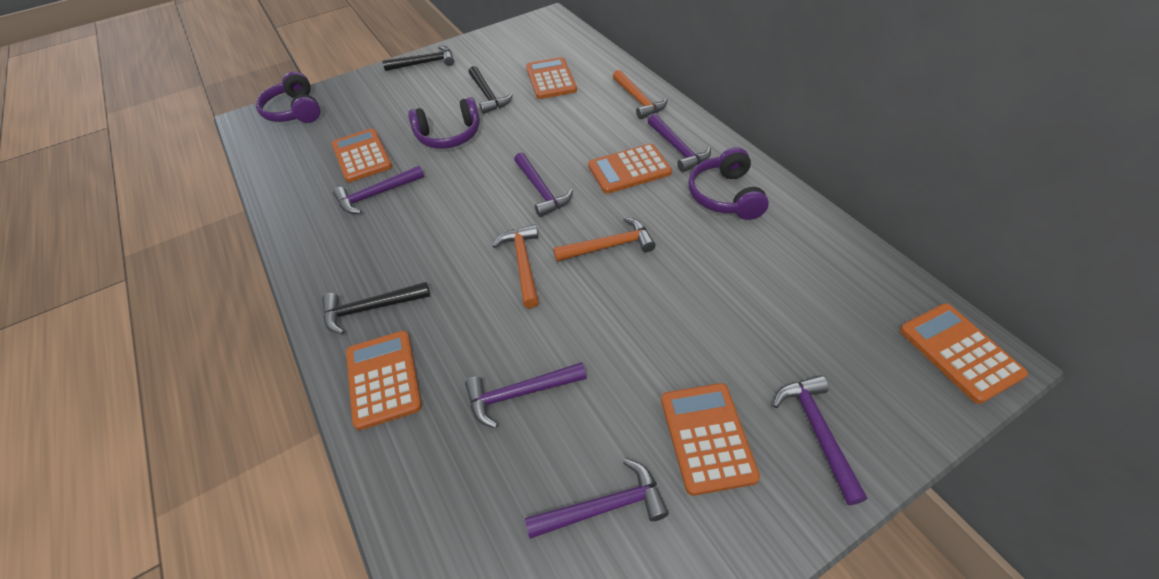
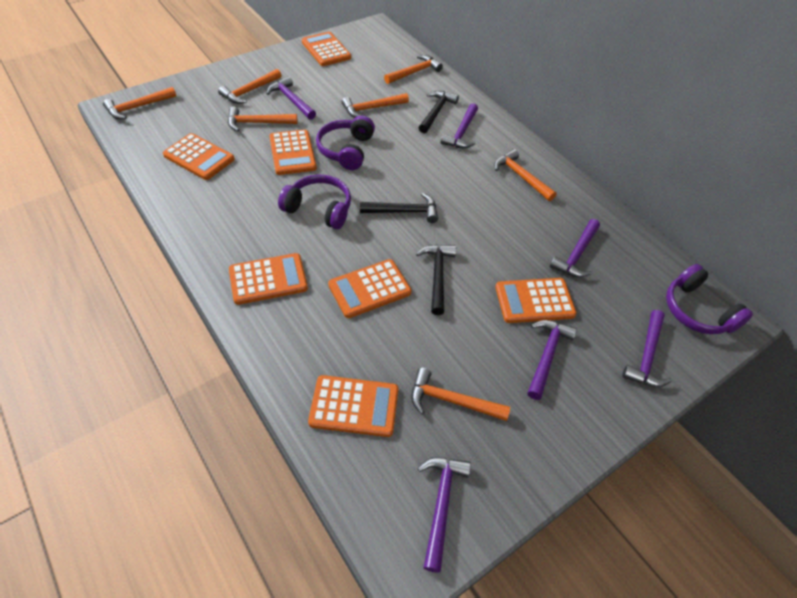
orange calculator: 6 -> 7
orange hammer: 3 -> 7

